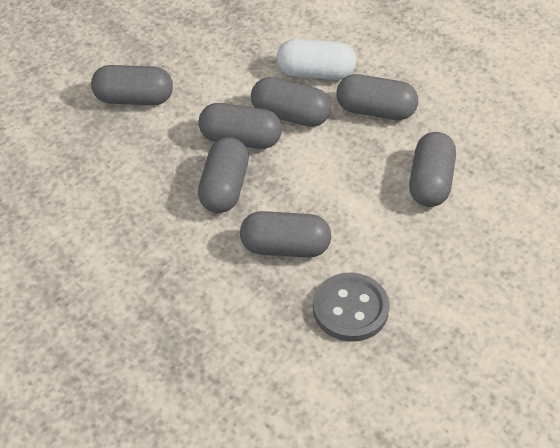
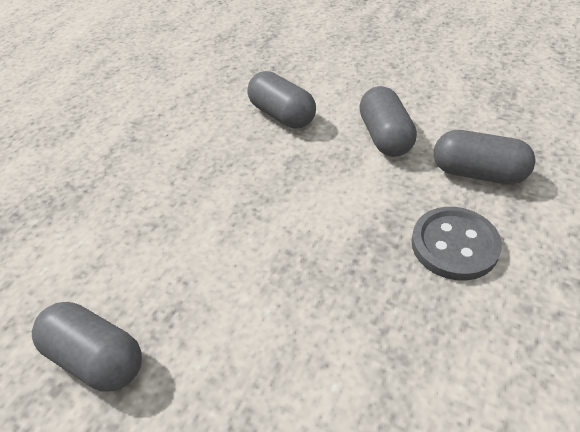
grey capsule: 7 -> 4
white capsule: 1 -> 0

